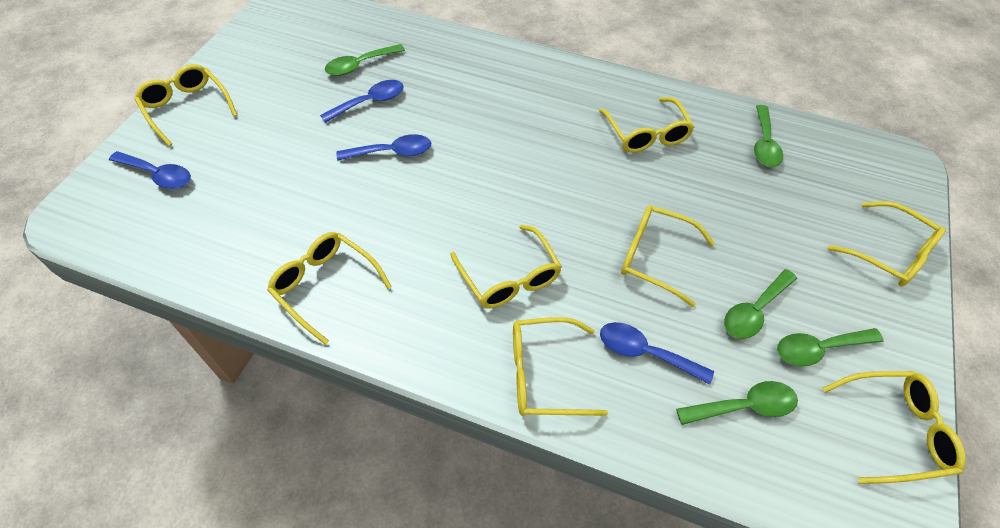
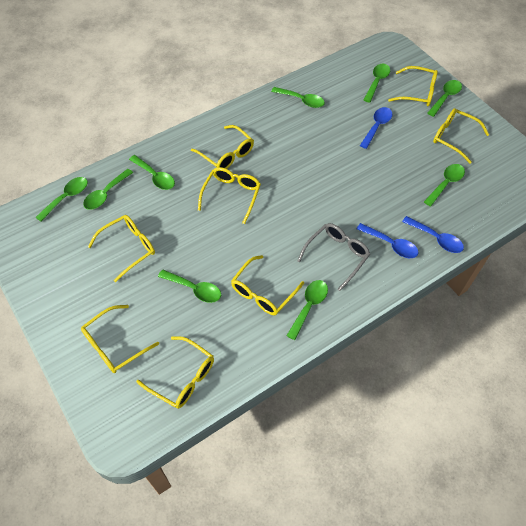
blue spoon: 4 -> 3
green spoon: 5 -> 9
grey glasses: 0 -> 1

